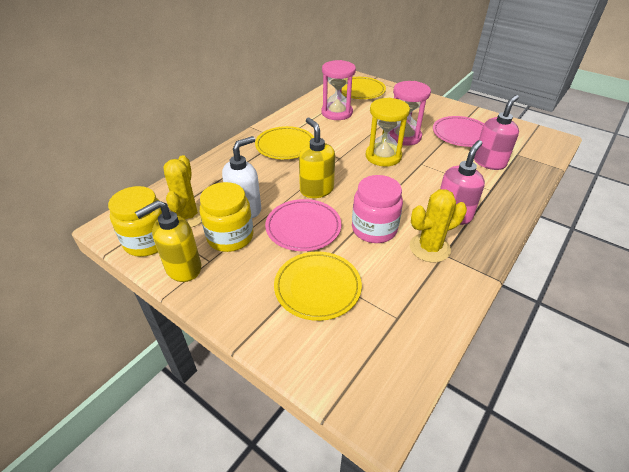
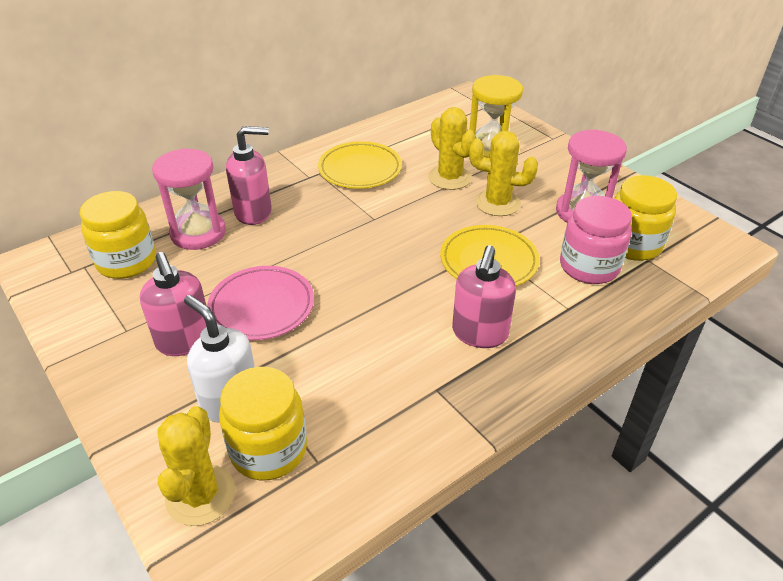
pink plate: 2 -> 1
pink soap dispenser: 2 -> 3
yellow cactus: 2 -> 3
yellow jar: 2 -> 3
yellow plate: 3 -> 2
yellow soap dispenser: 2 -> 0

